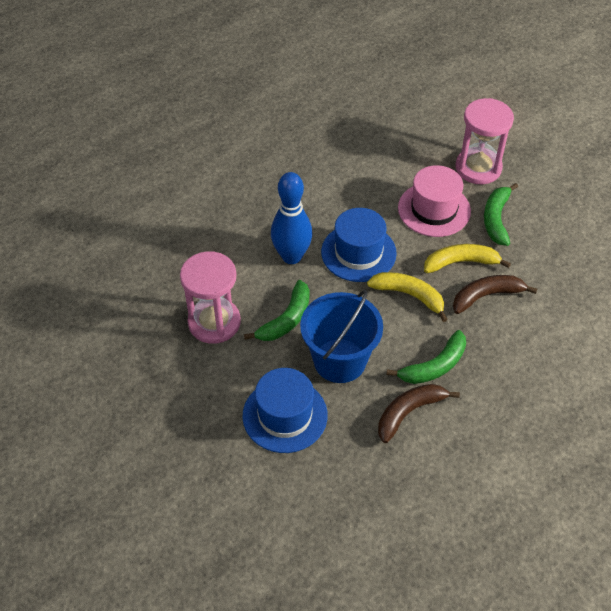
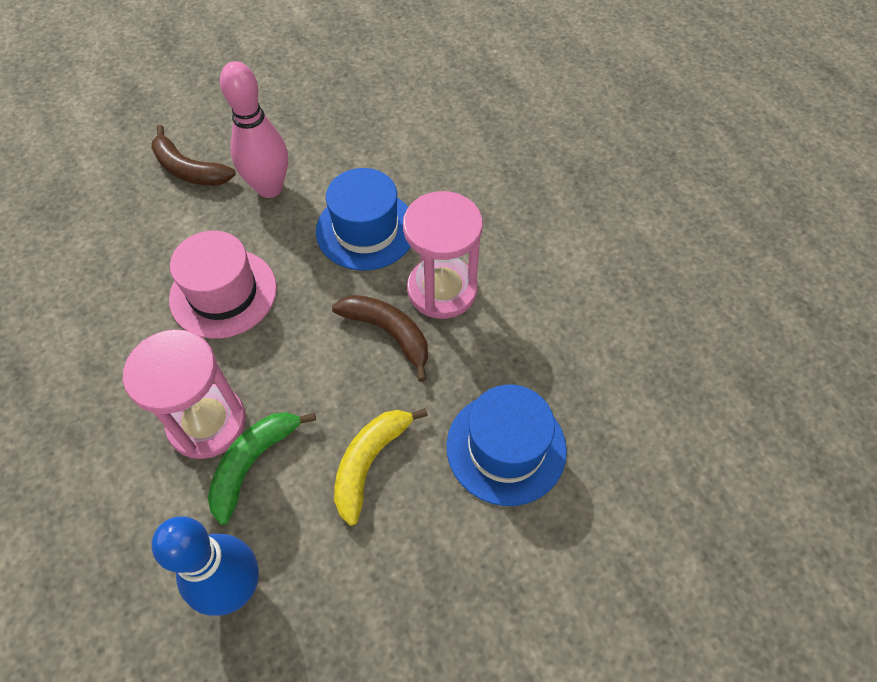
blue bucket: 1 -> 0
green banana: 3 -> 1
pink bowling pin: 0 -> 1
yellow banana: 2 -> 1

